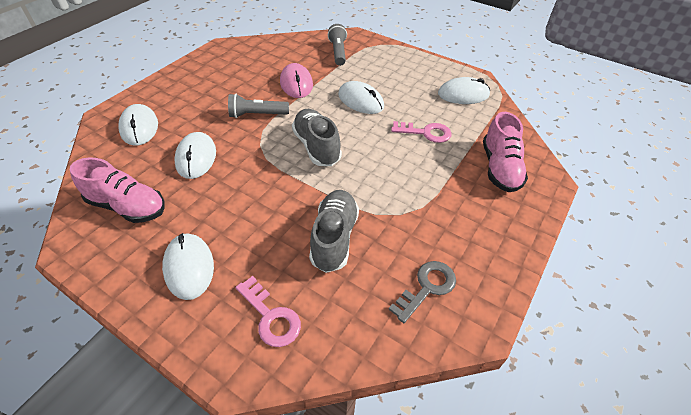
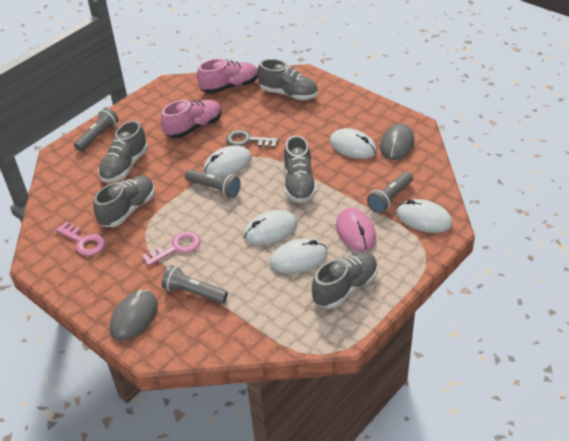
grey flashlight: 2 -> 4
grey mouse: 0 -> 2
grey shoe: 2 -> 5

